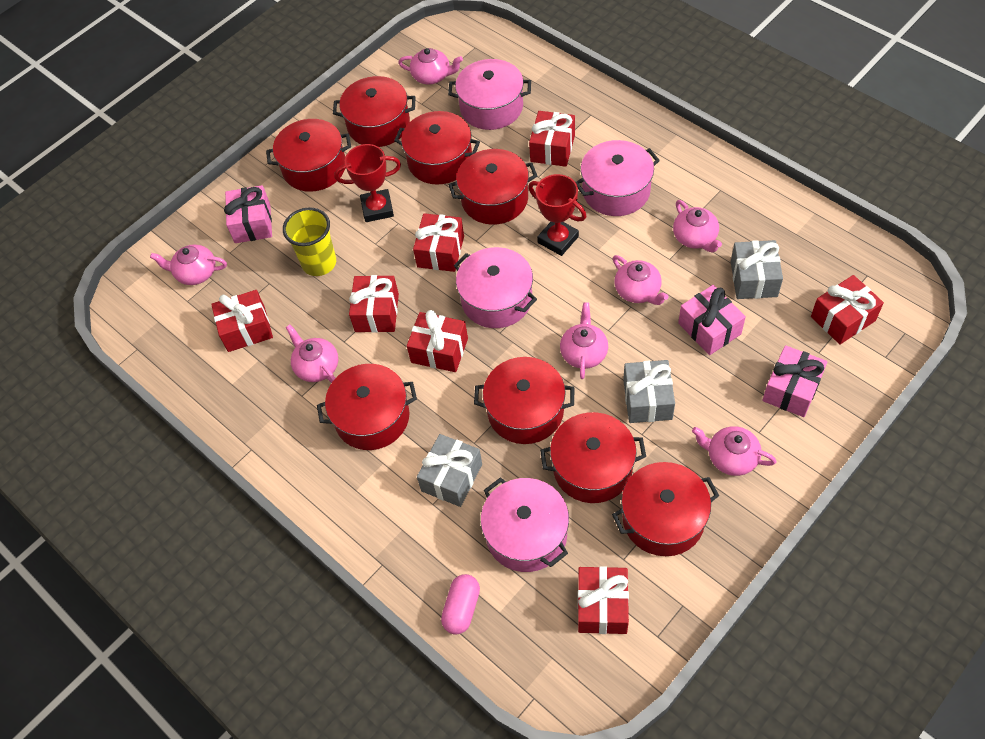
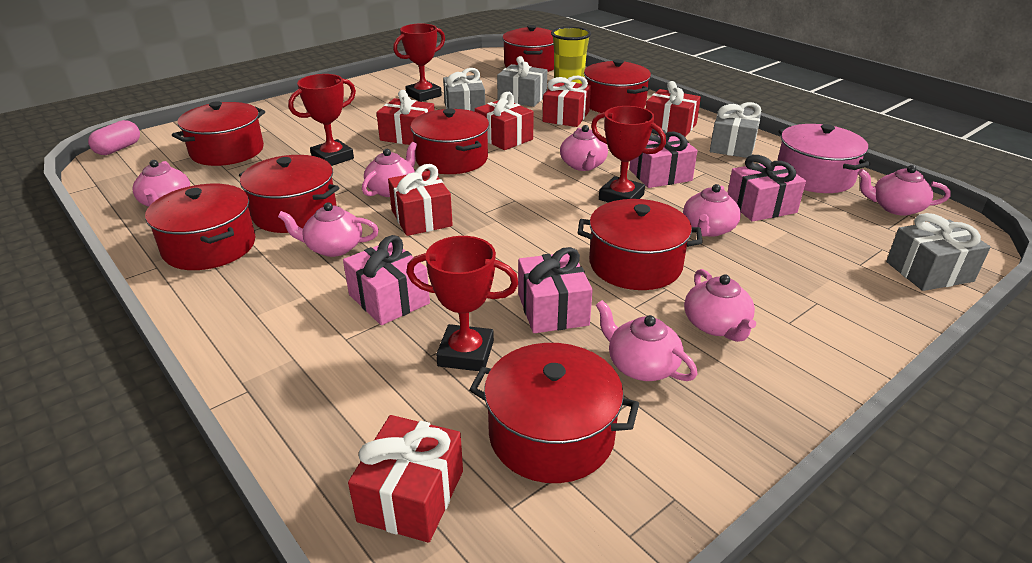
grey gift: 3 -> 4
pink gift: 3 -> 4
pink pot: 4 -> 1
pink teapot: 7 -> 8
red gift: 7 -> 6
red trophy: 2 -> 4

